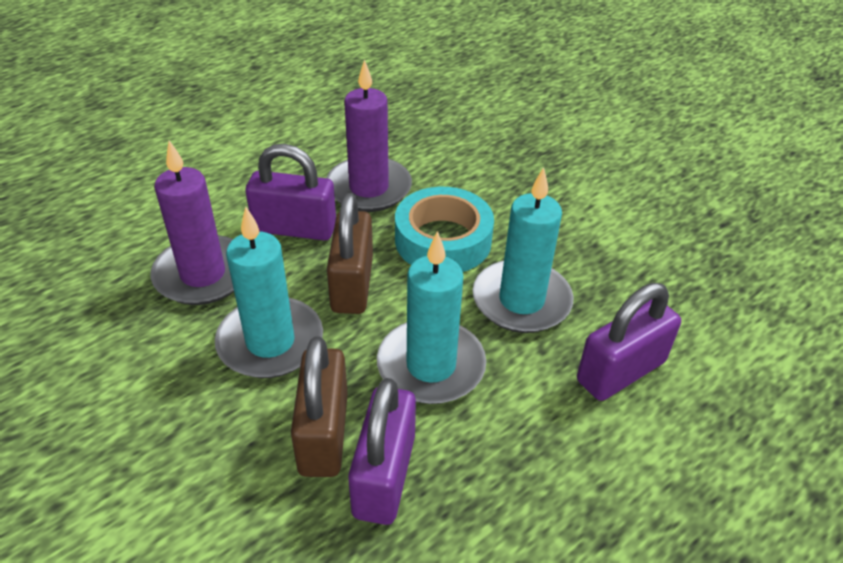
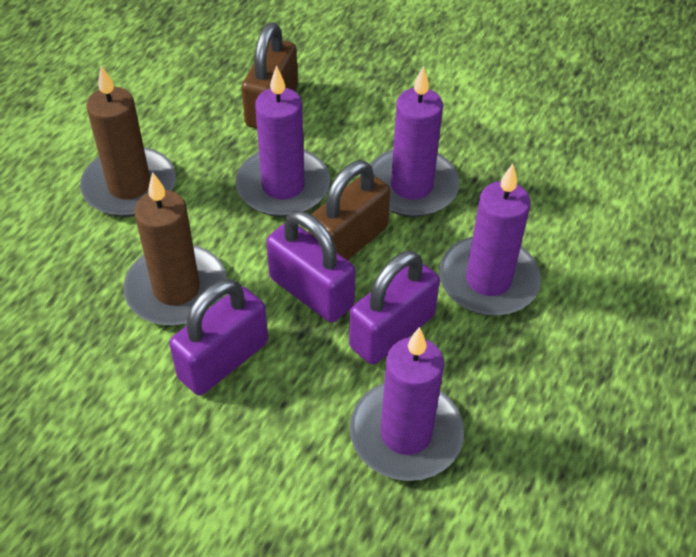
brown candle: 0 -> 2
purple candle: 2 -> 4
turquoise candle: 3 -> 0
turquoise tape: 1 -> 0

